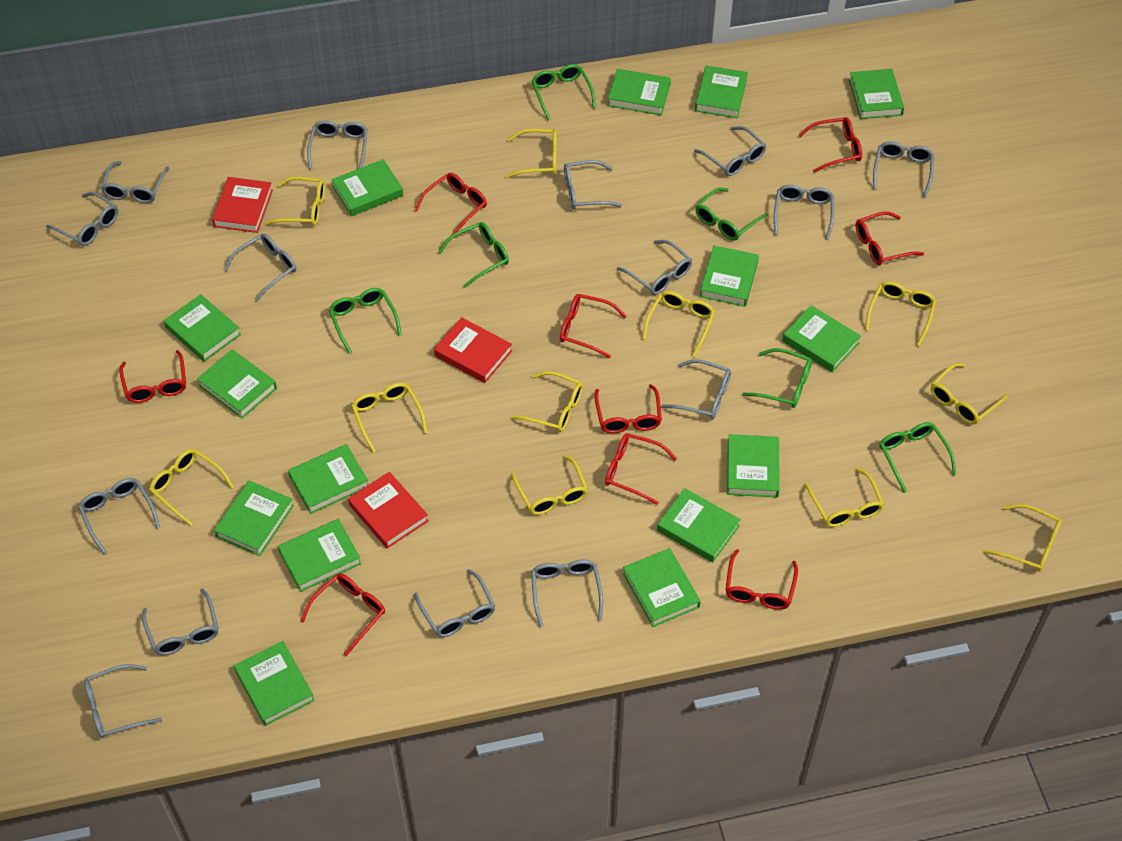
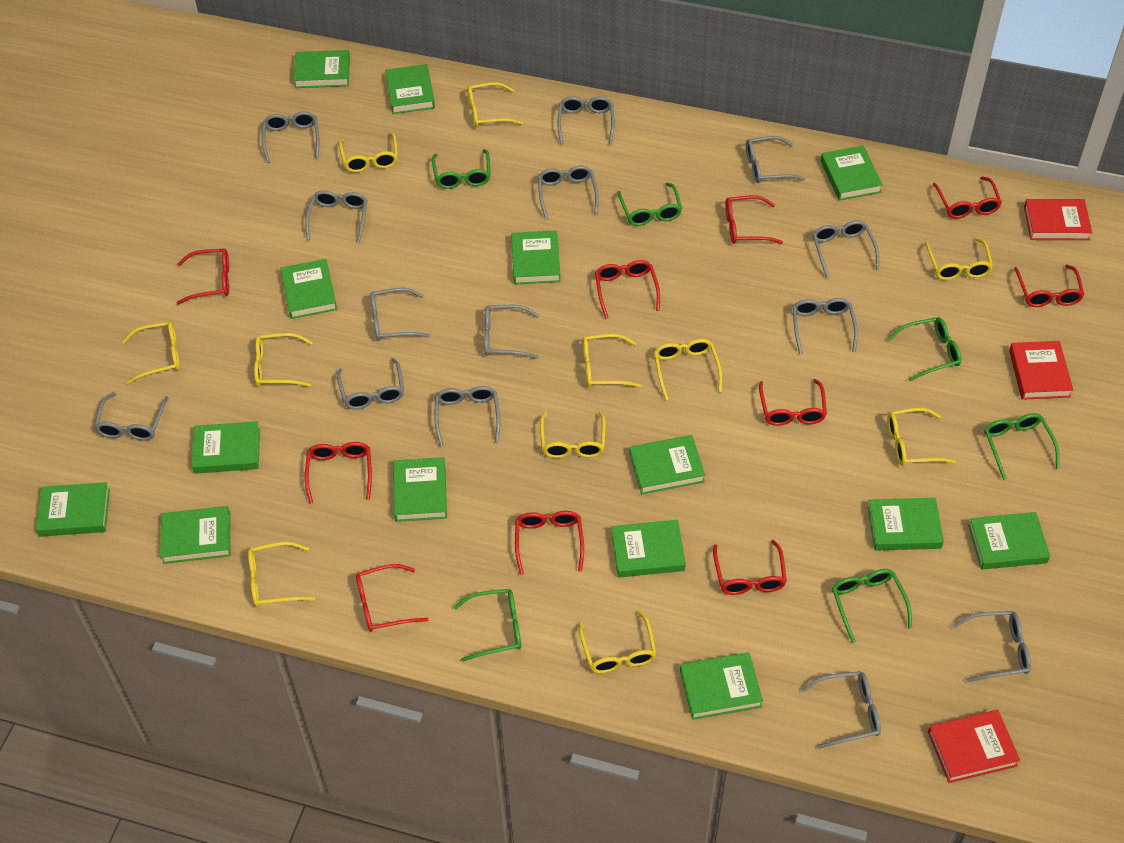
green book: 15 -> 14
grey glasses: 15 -> 14
red glasses: 9 -> 10

